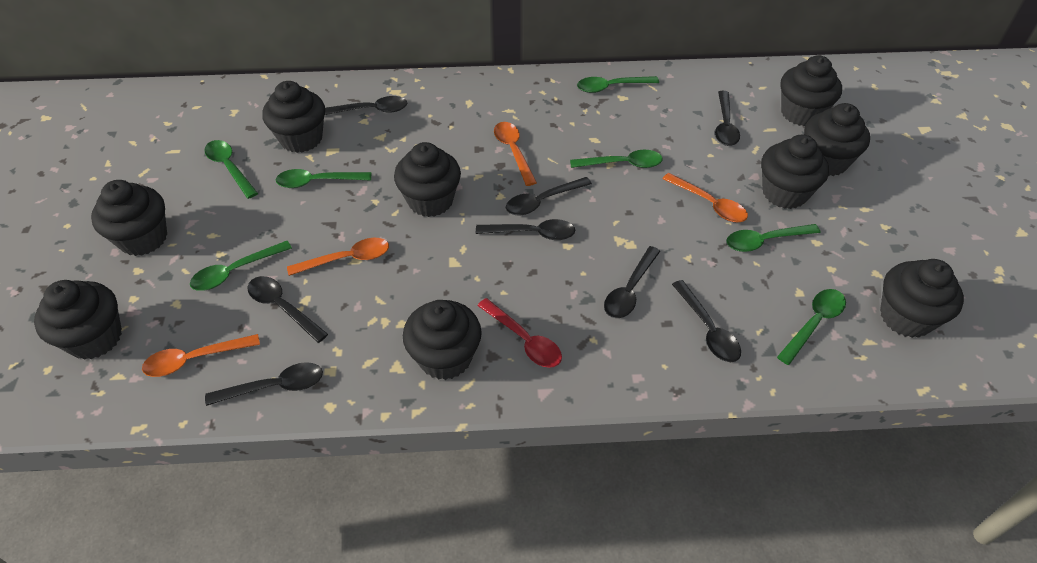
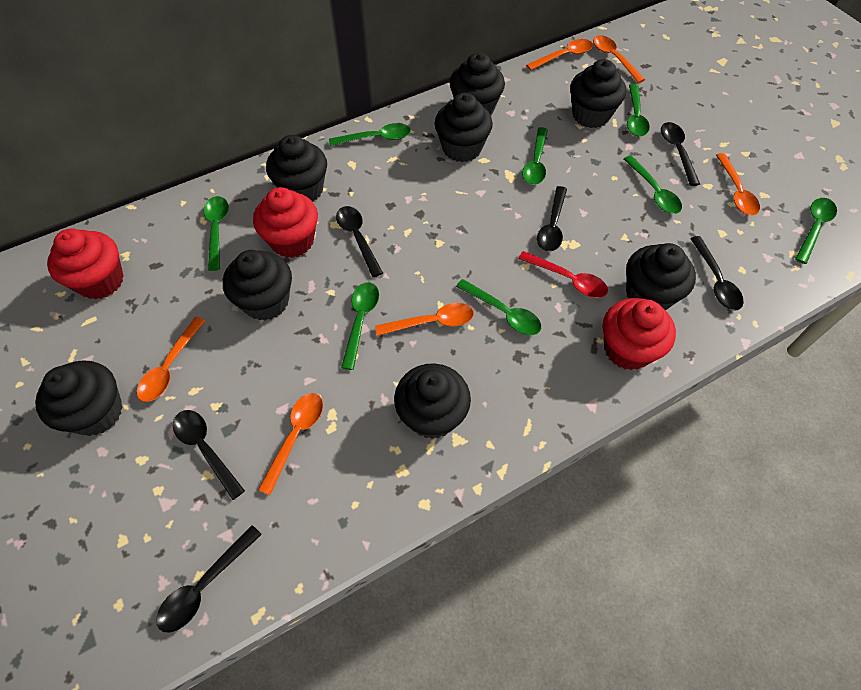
black cupcake: 9 -> 8
black spoon: 8 -> 6
green spoon: 7 -> 8
orange spoon: 4 -> 6
red cupcake: 0 -> 3

